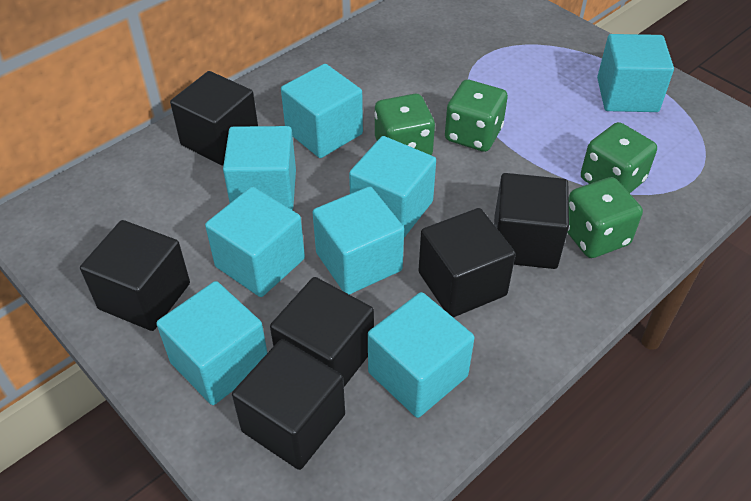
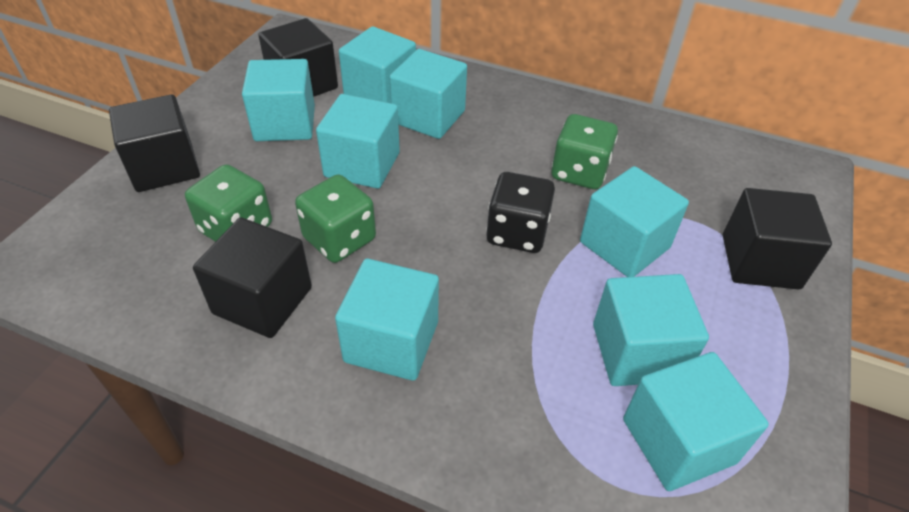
black cube: 6 -> 4
black dice: 0 -> 1
green dice: 4 -> 3

